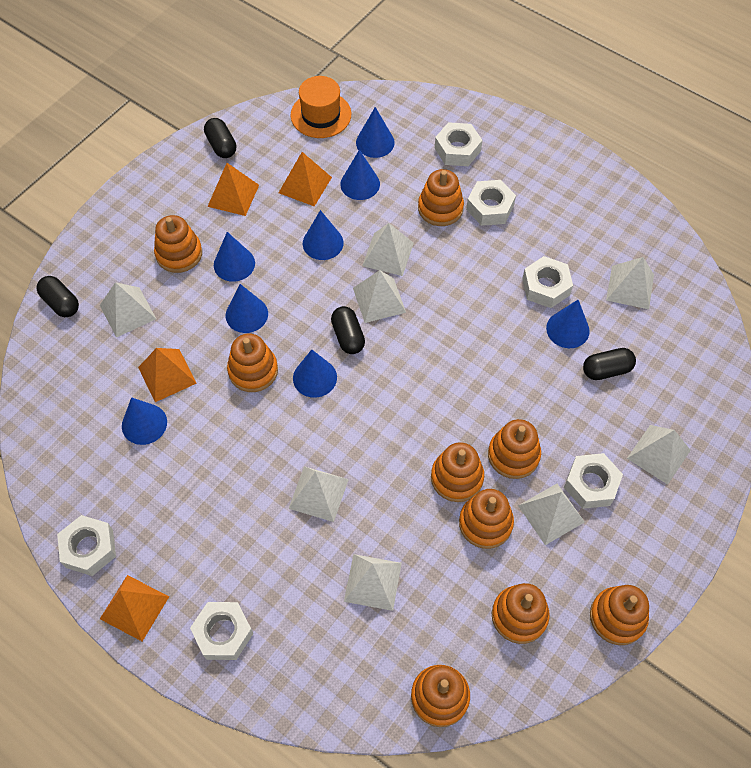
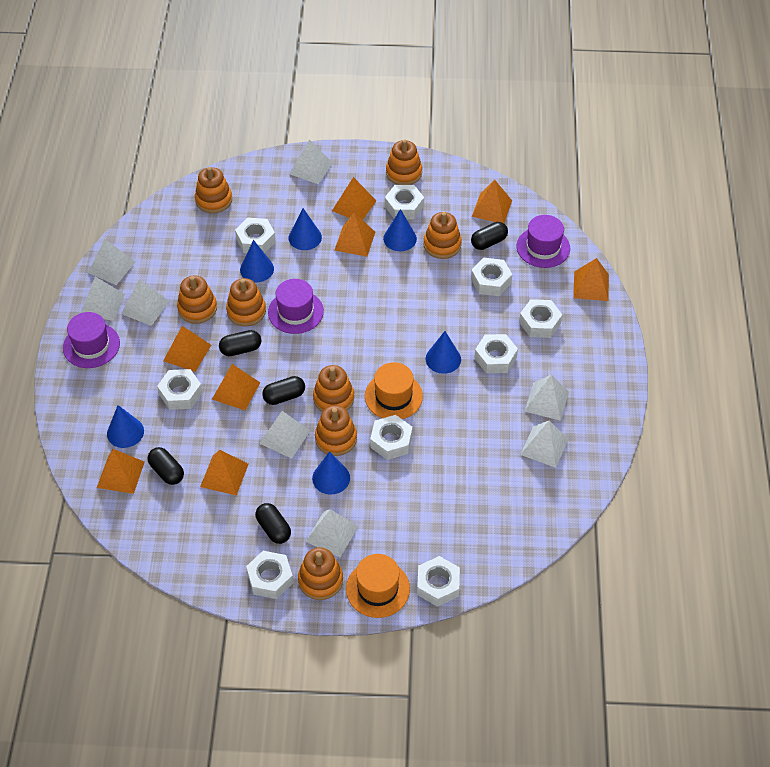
black capsule: 4 -> 5
blue cone: 8 -> 6
orange hat: 1 -> 2
orange pyramid: 4 -> 8
orange stacking toy: 9 -> 8
purple hat: 0 -> 3
white nut: 6 -> 9

